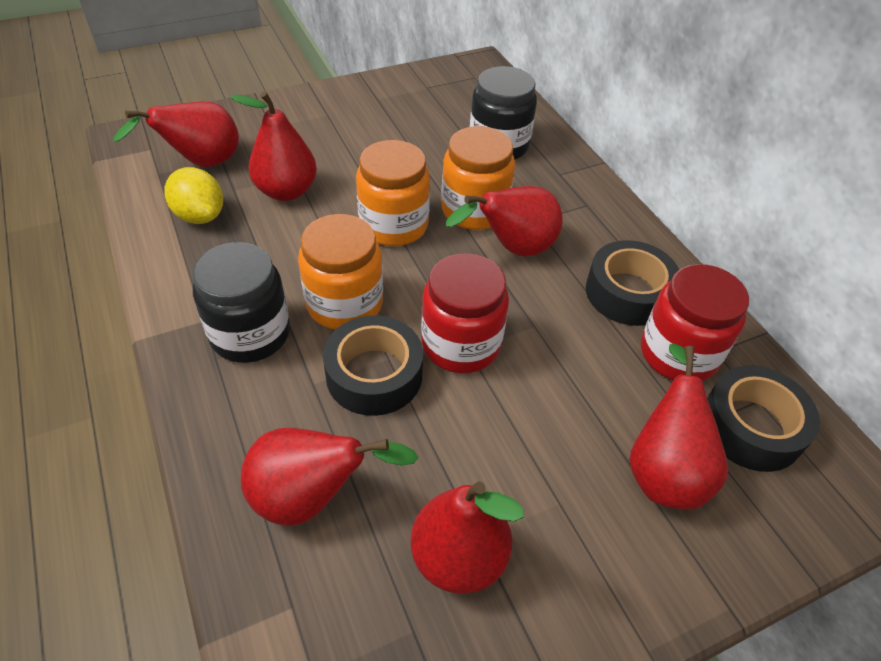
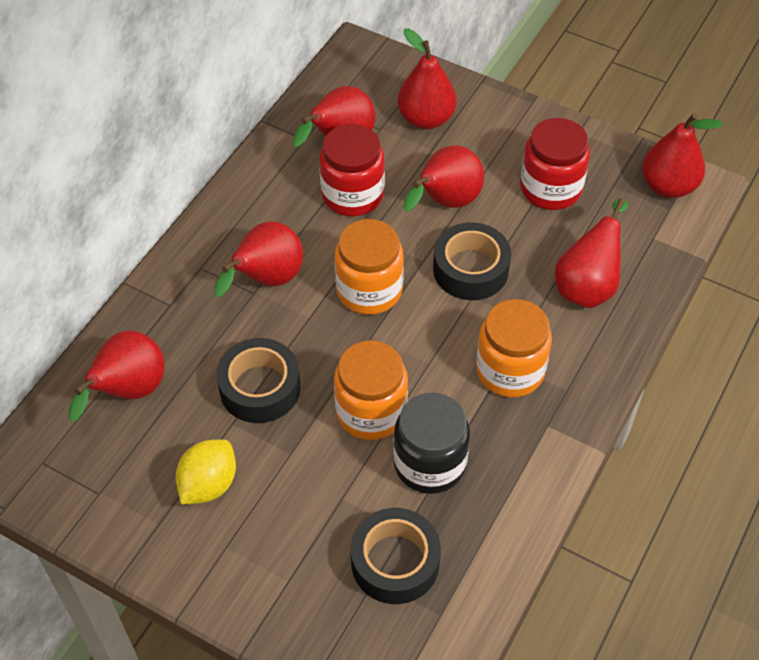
black jar: 2 -> 1
red pear: 6 -> 7

